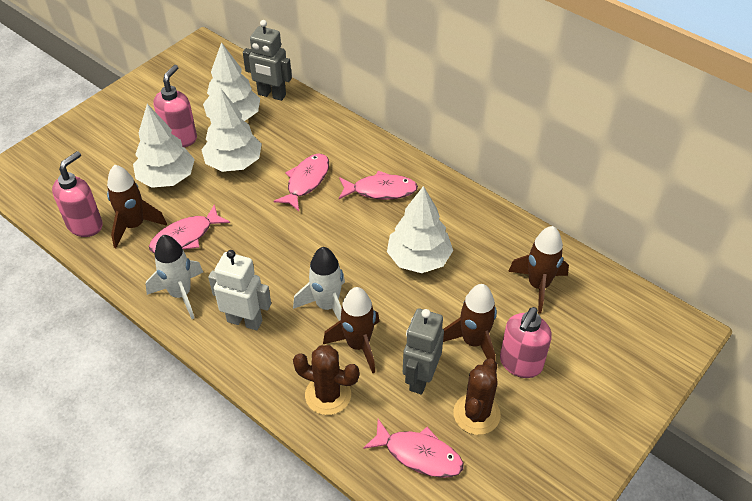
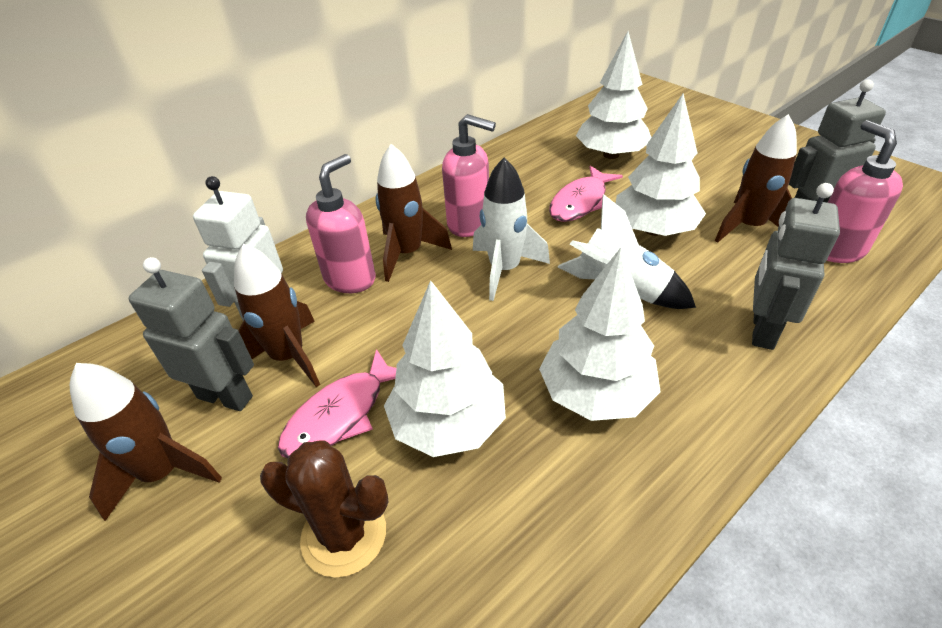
brown cactus: 2 -> 1
grey robot: 2 -> 3
pink fish: 4 -> 2

